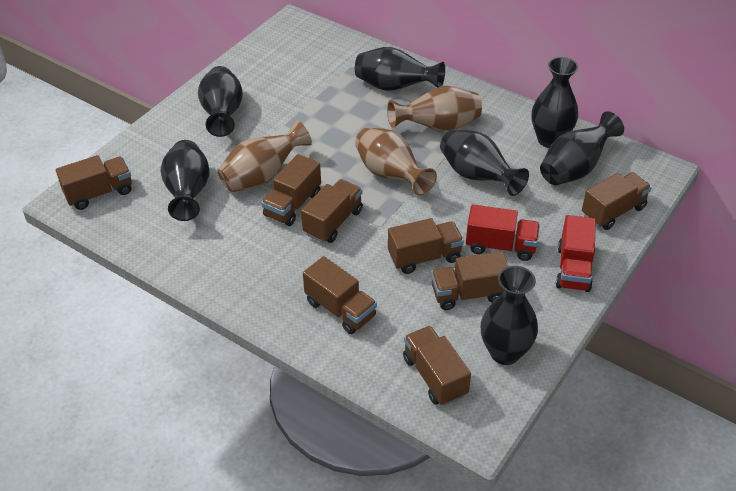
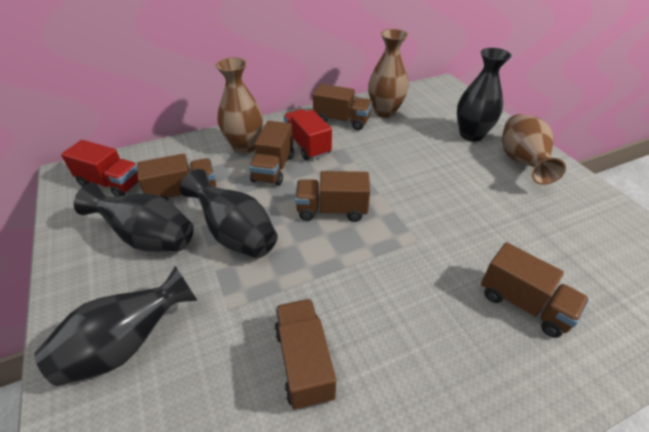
black vase: 7 -> 4
brown truck: 8 -> 6

